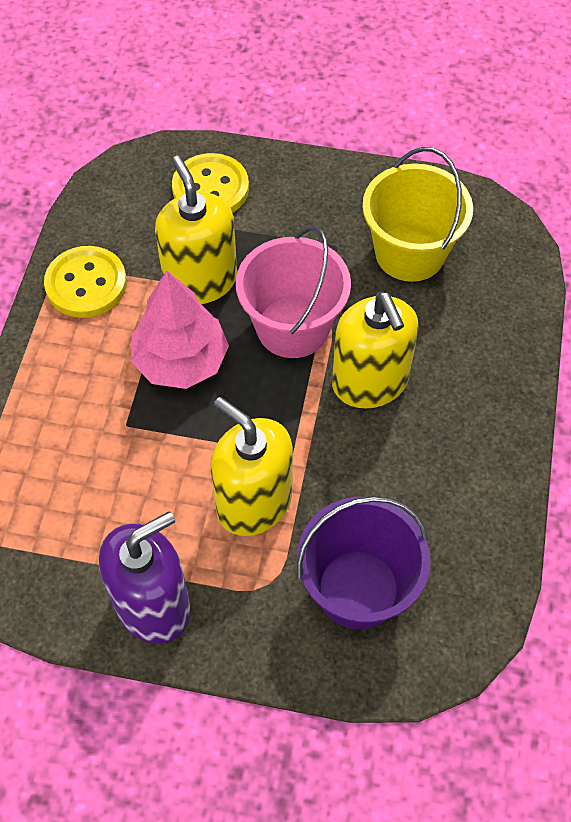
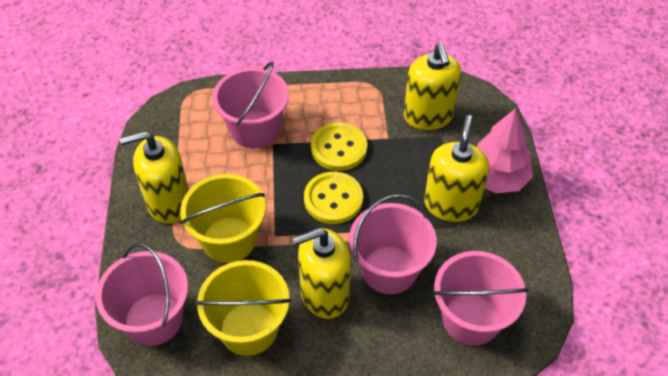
pink bucket: 1 -> 4
purple bucket: 1 -> 0
purple soap dispenser: 1 -> 0
yellow bucket: 1 -> 2
yellow soap dispenser: 3 -> 4

